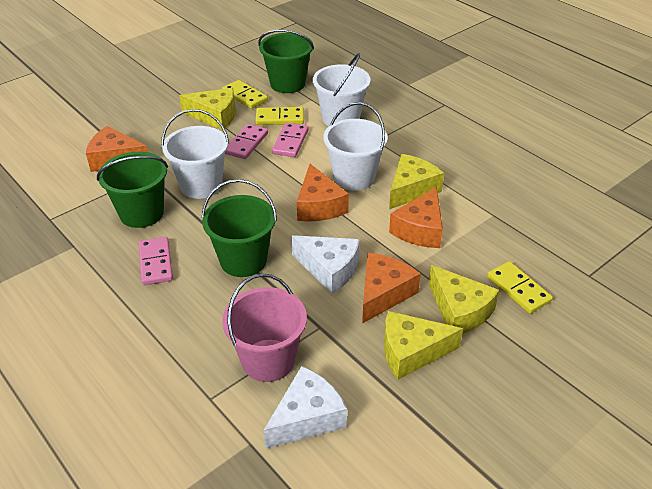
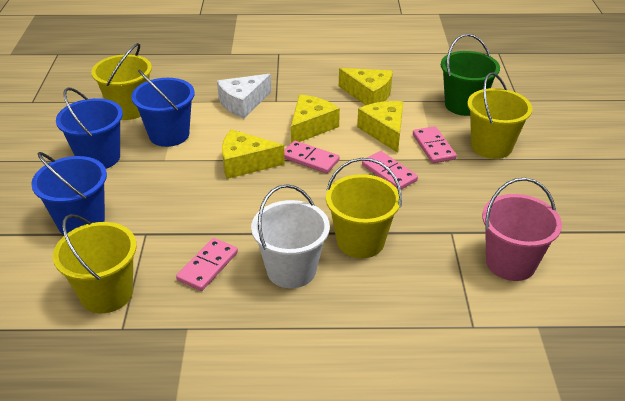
blue bucket: 0 -> 3
green bucket: 3 -> 1
orange cheese: 4 -> 0
pink domino: 3 -> 4
white bucket: 3 -> 1
white cheese: 2 -> 1
yellow bucket: 0 -> 4
yellow domino: 3 -> 0

